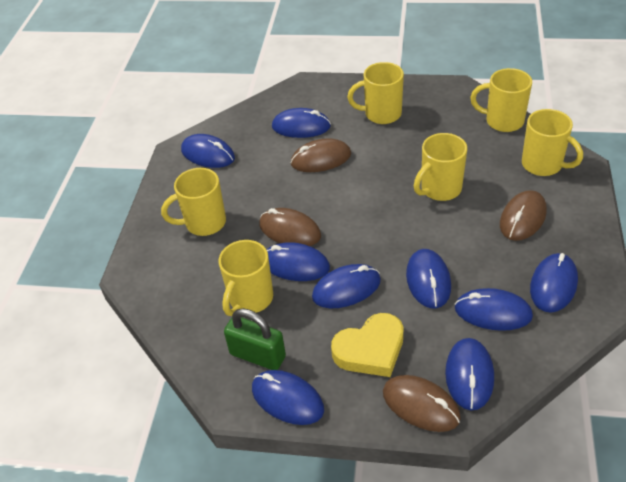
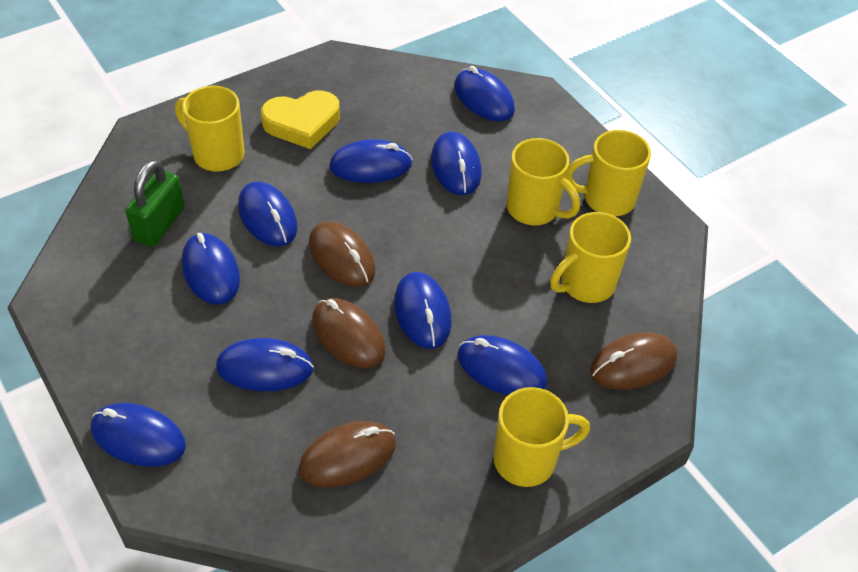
yellow mug: 6 -> 5

